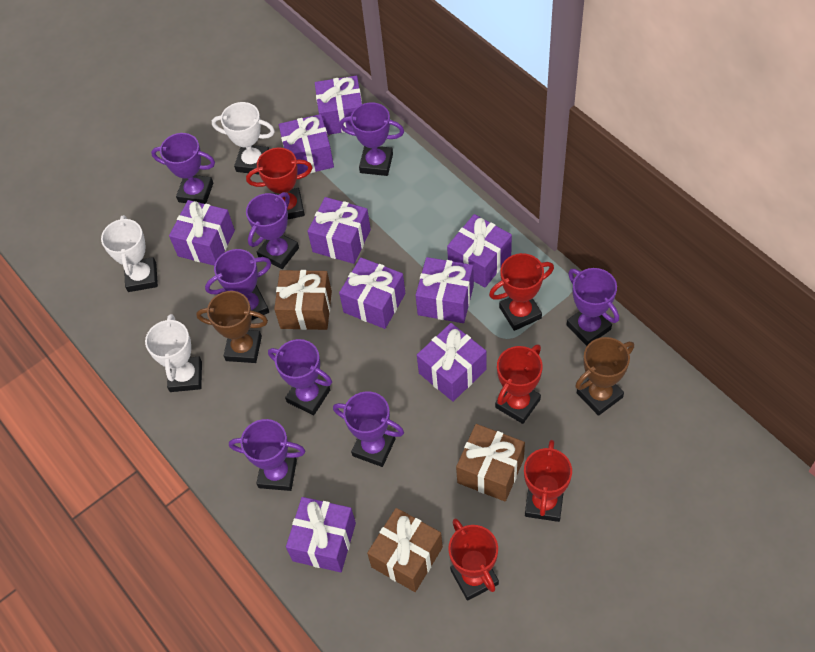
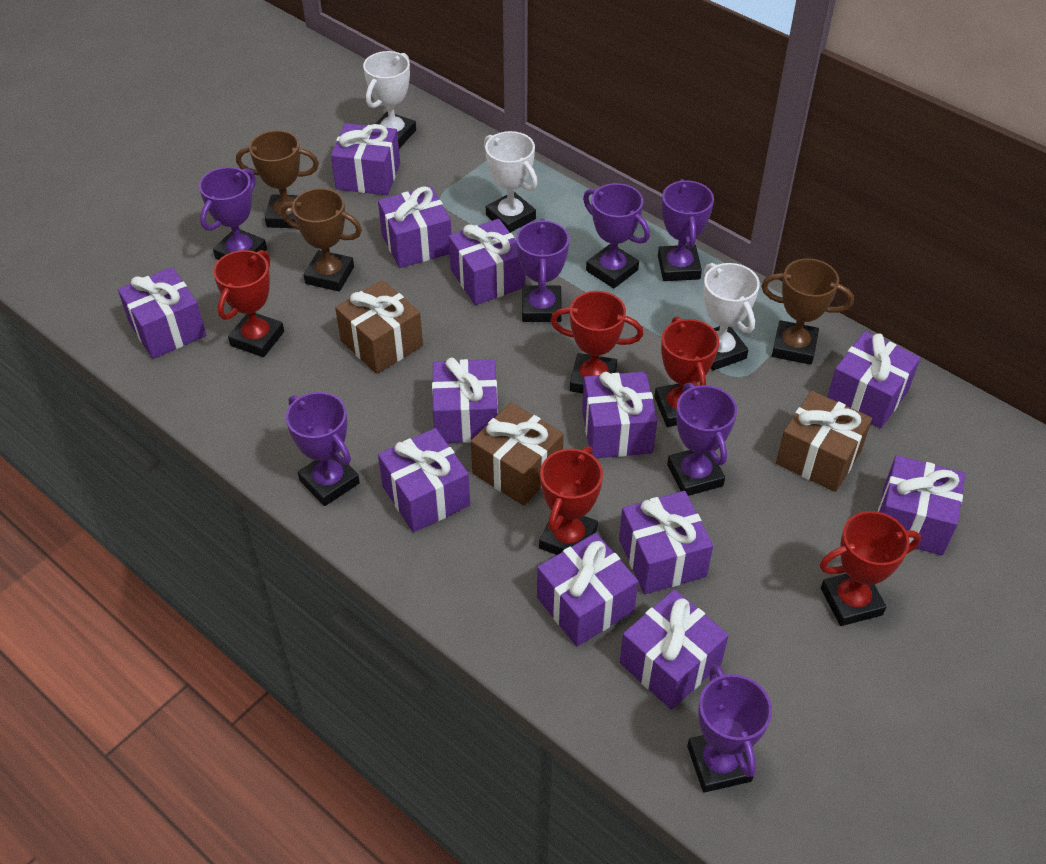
brown trophy: 2 -> 3
purple gift: 9 -> 12
purple trophy: 8 -> 7

